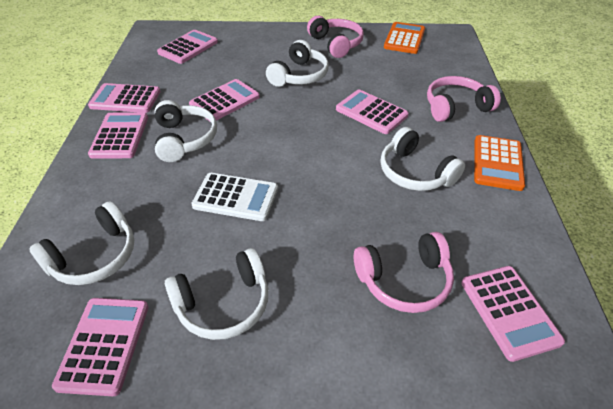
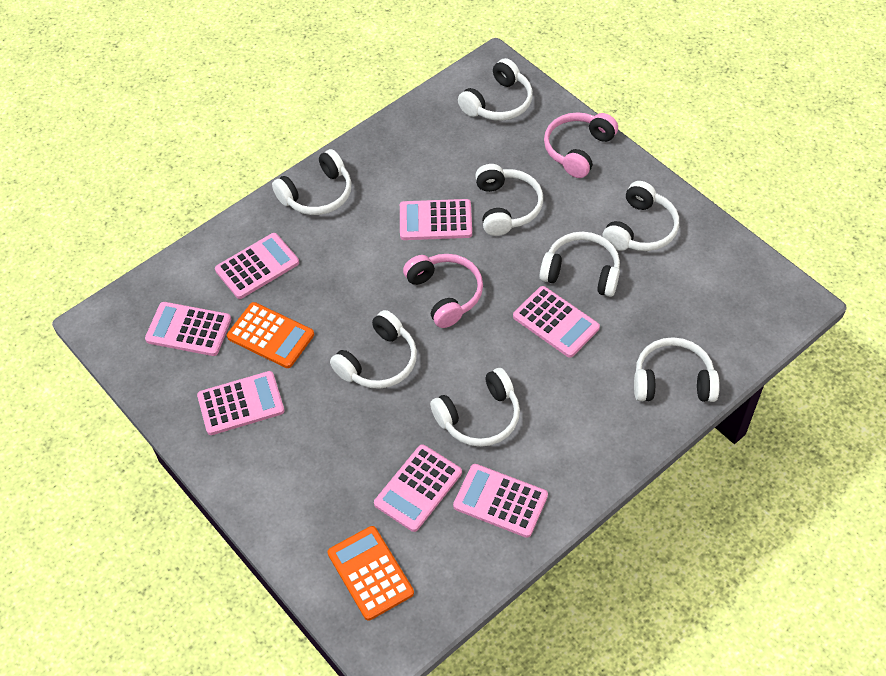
pink headphones: 3 -> 2
white calculator: 1 -> 0
white headphones: 5 -> 8

